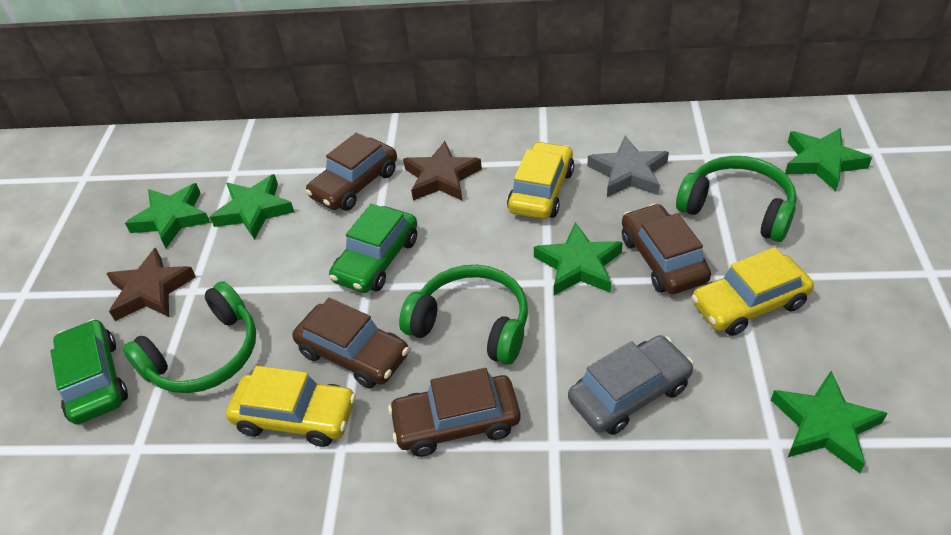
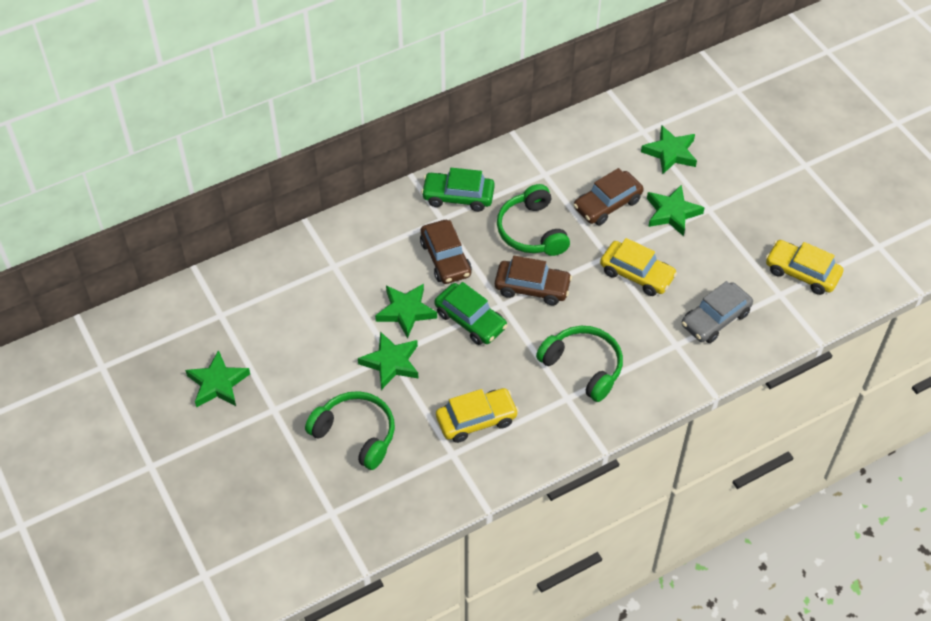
brown car: 4 -> 3
brown star: 2 -> 0
grey star: 1 -> 0

